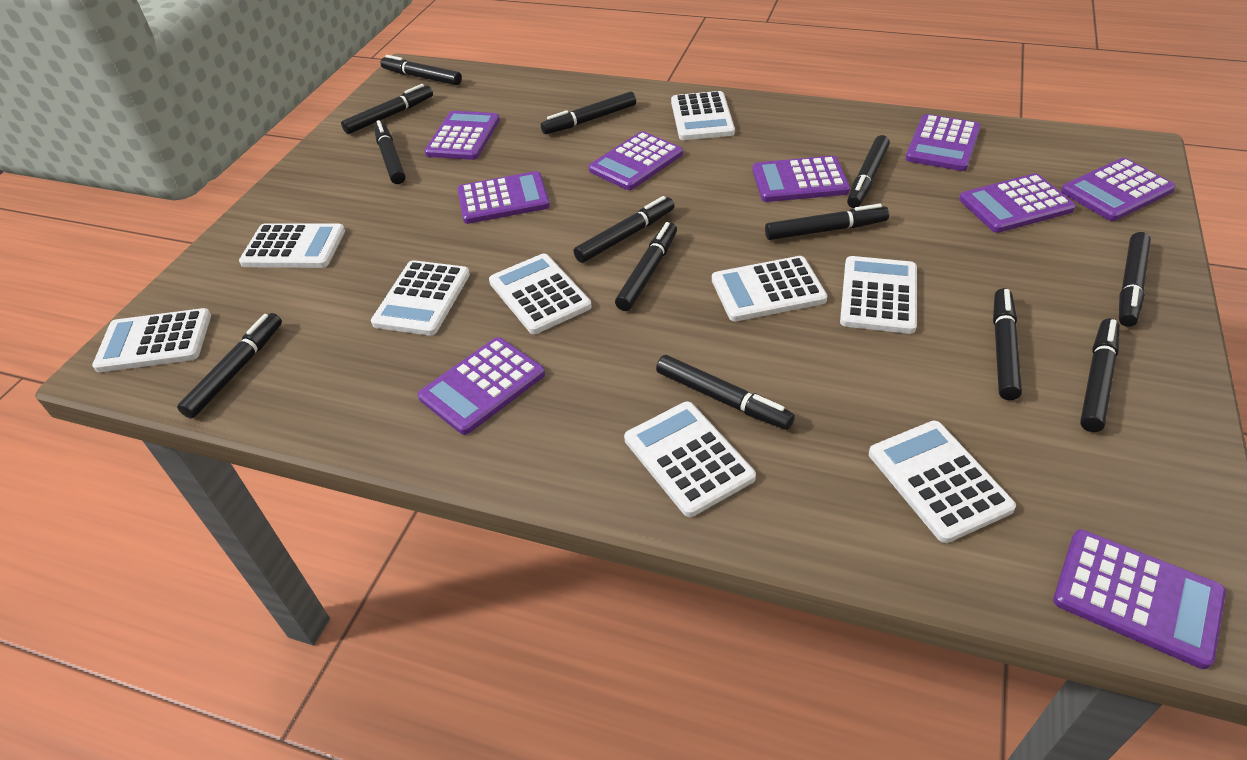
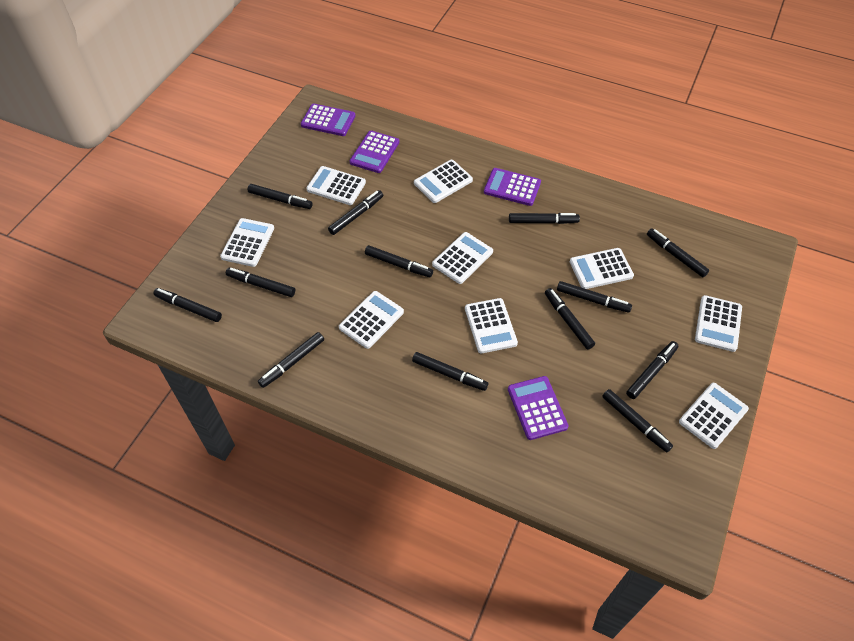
purple calculator: 9 -> 4

